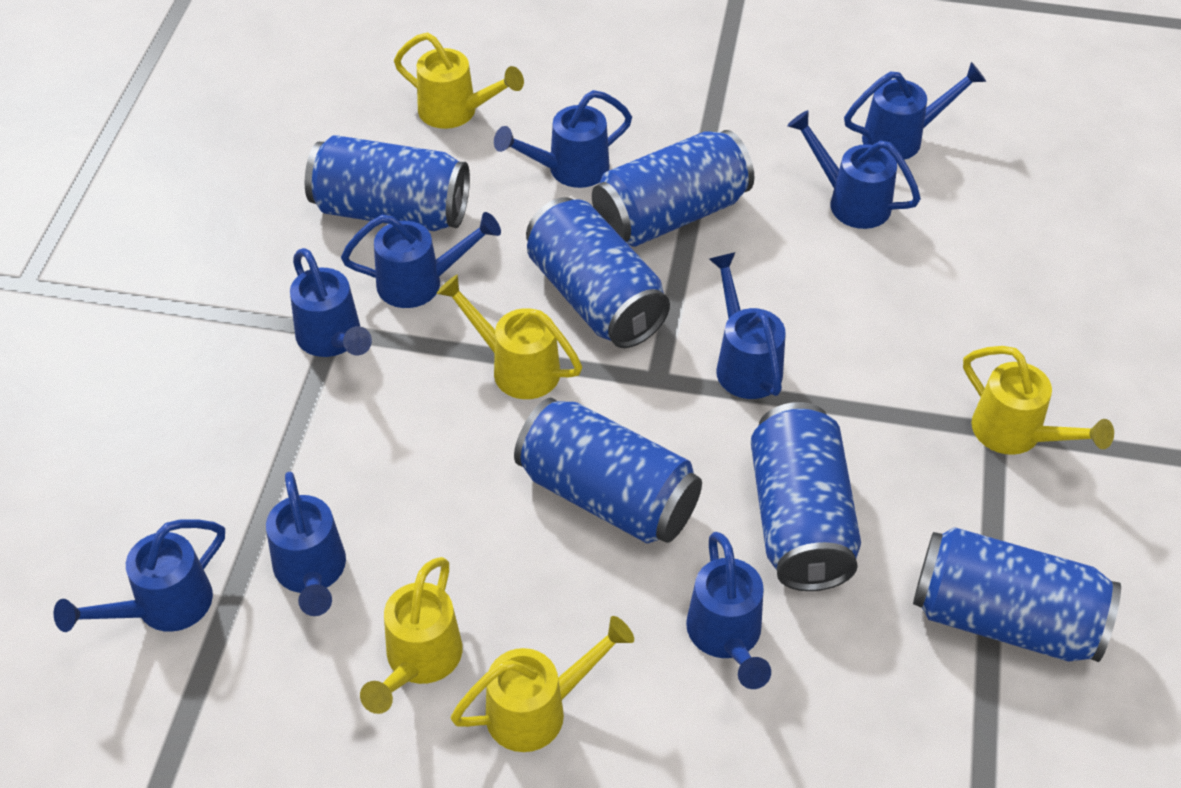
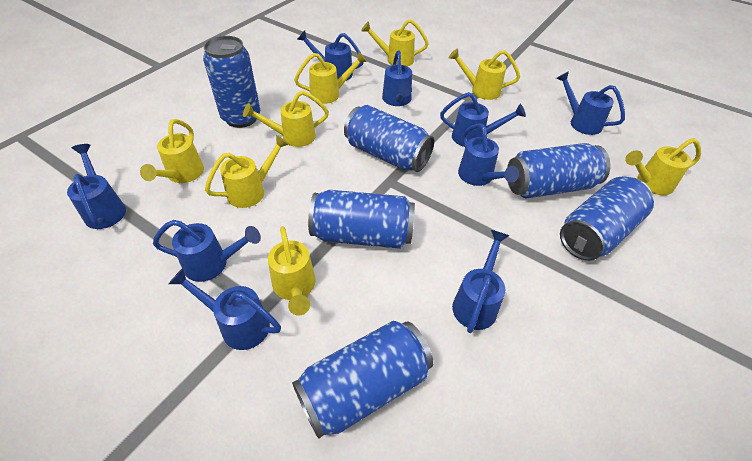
yellow watering can: 5 -> 8

